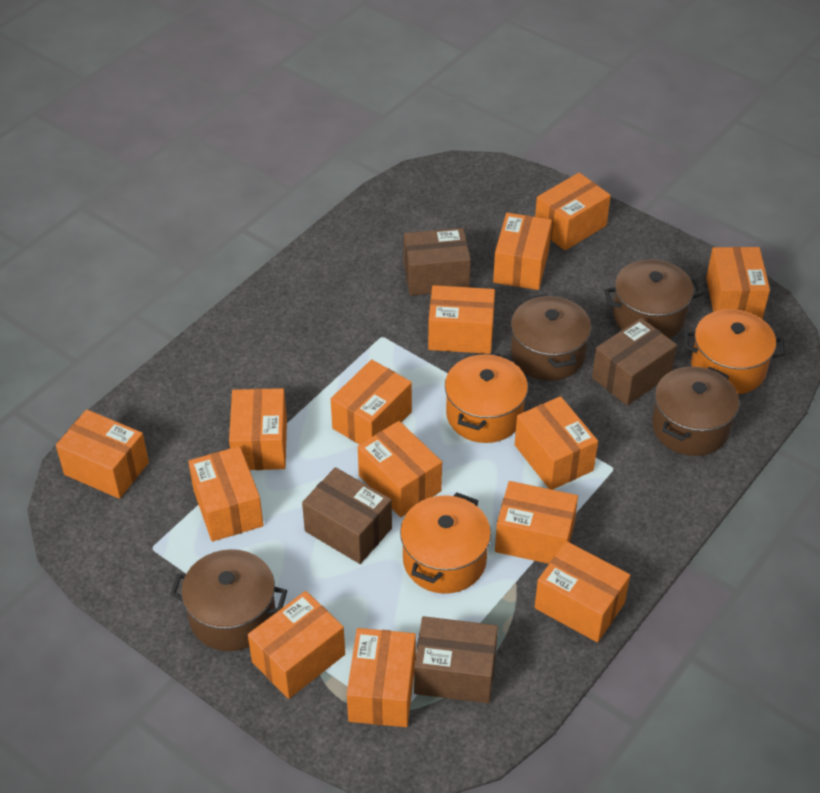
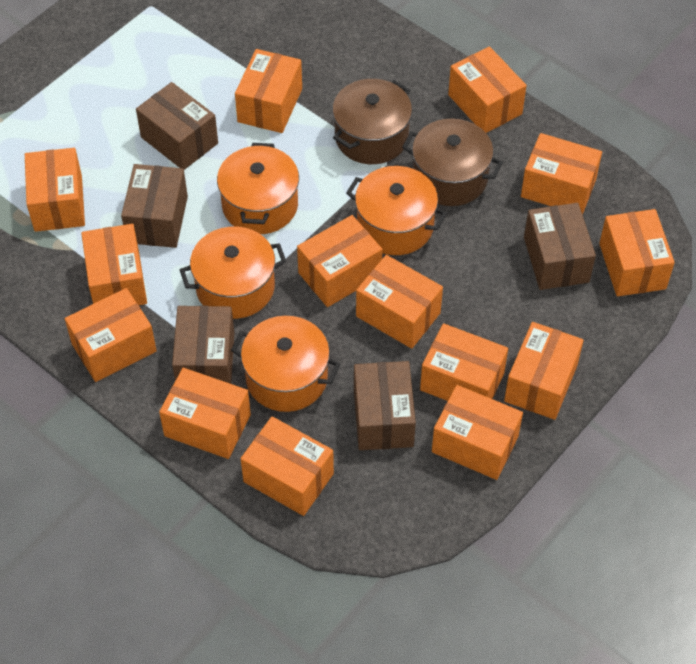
brown box: 4 -> 5
brown pot: 4 -> 2
orange pot: 3 -> 4

